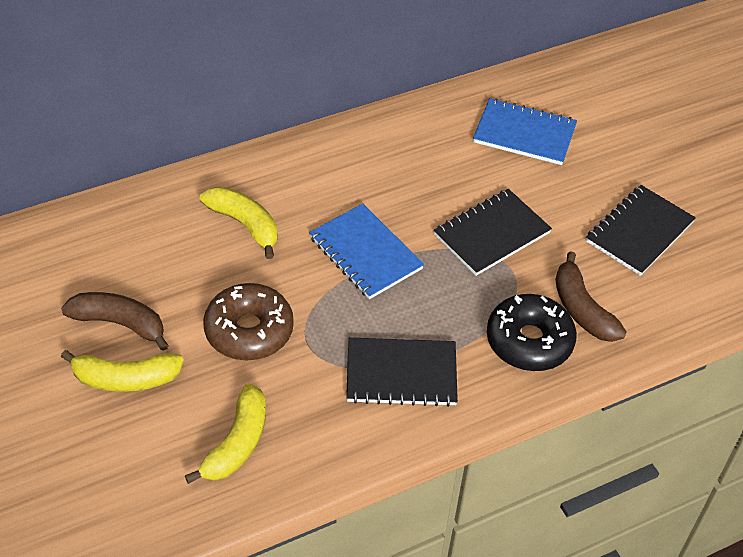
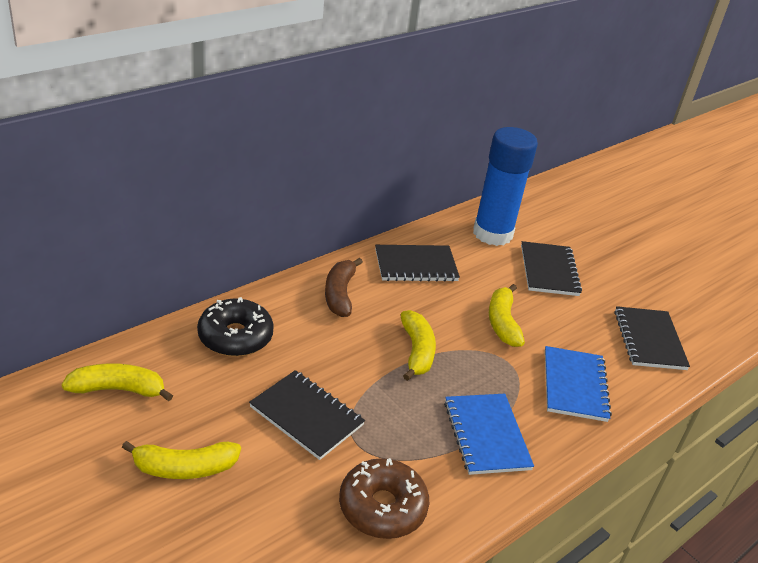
black notebook: 3 -> 4
blue glue stick: 0 -> 1
brown banana: 2 -> 1
yellow banana: 3 -> 4

